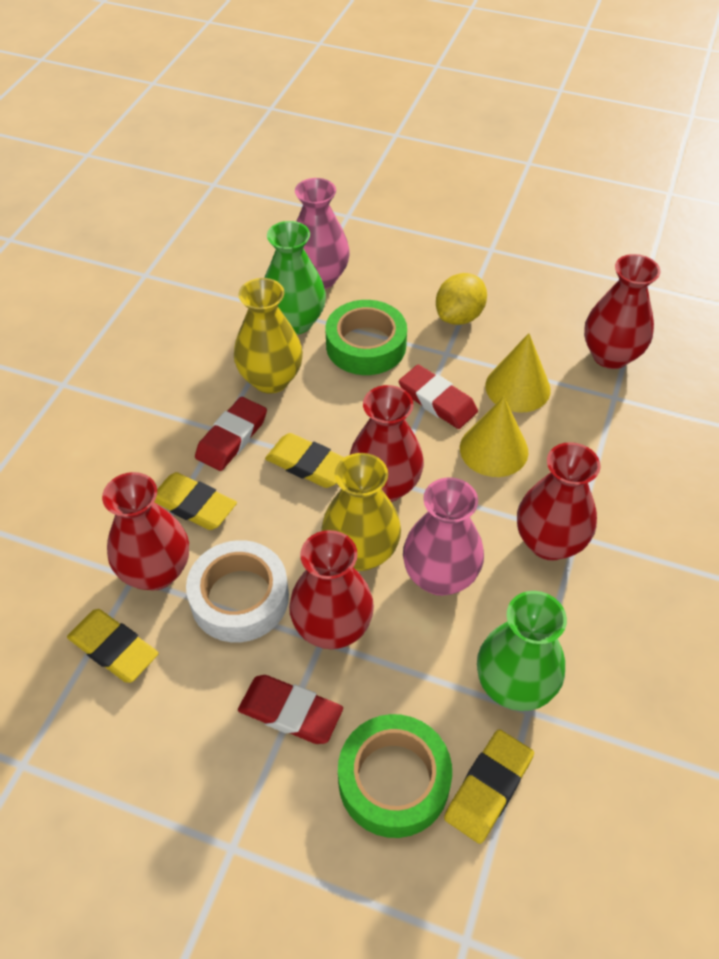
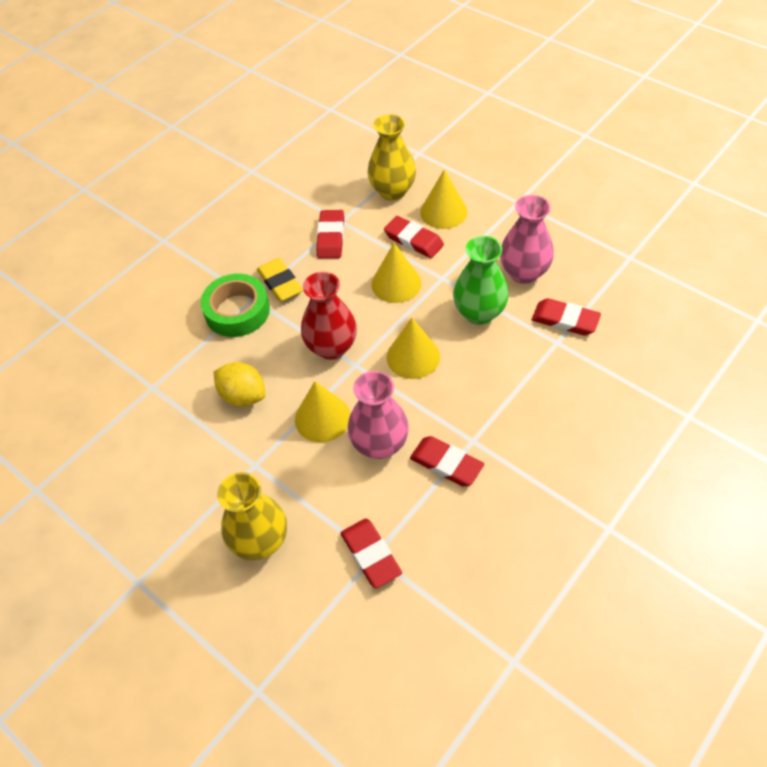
green tape: 2 -> 1
green vase: 2 -> 1
red eraser: 3 -> 5
red vase: 5 -> 1
white tape: 1 -> 0
yellow cone: 2 -> 4
yellow eraser: 4 -> 1

